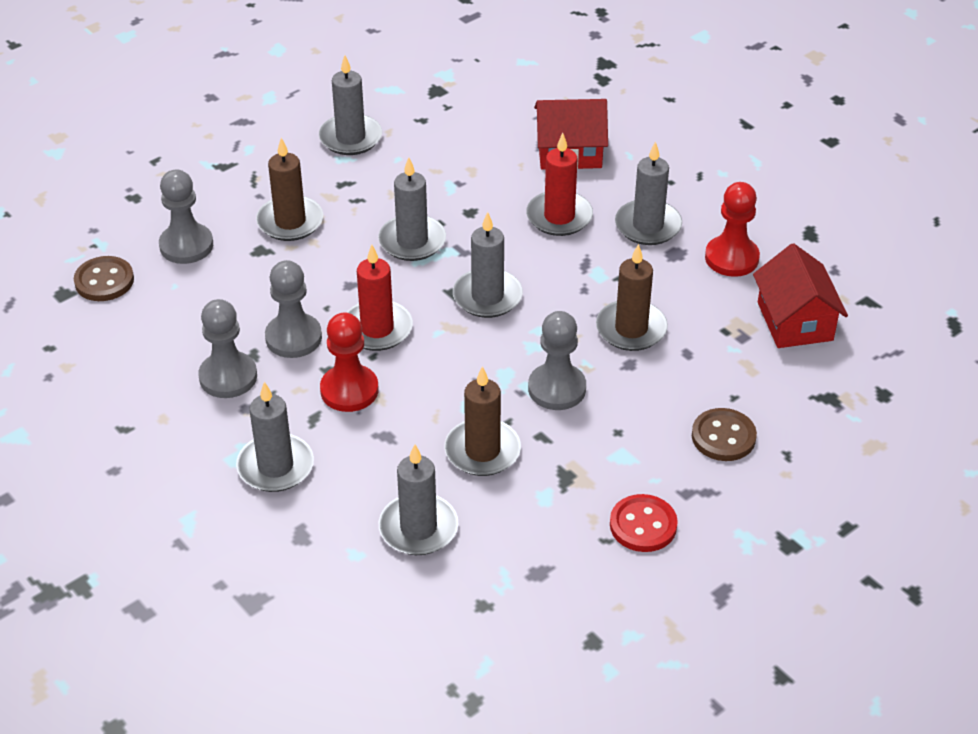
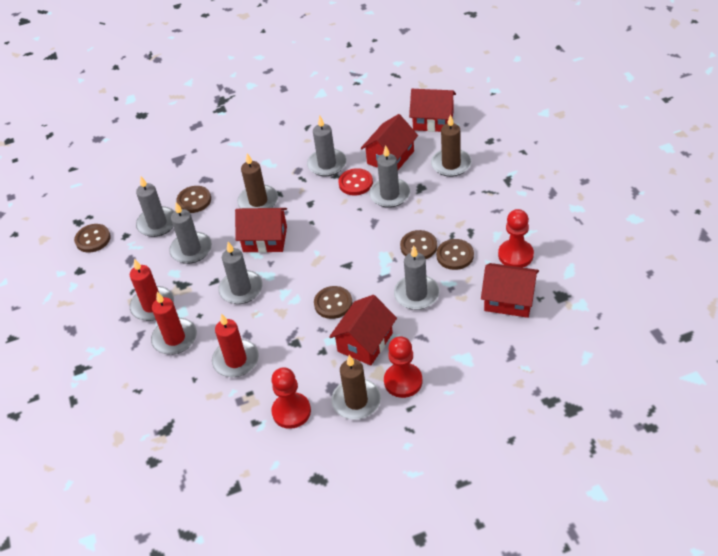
brown button: 2 -> 5
grey pawn: 4 -> 0
red candle: 2 -> 3
red house: 2 -> 5
red pawn: 2 -> 3

